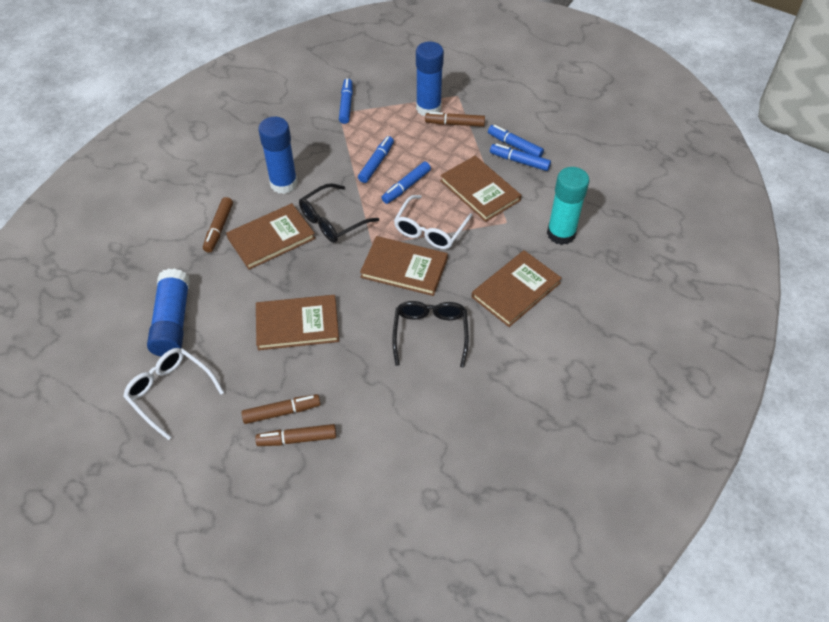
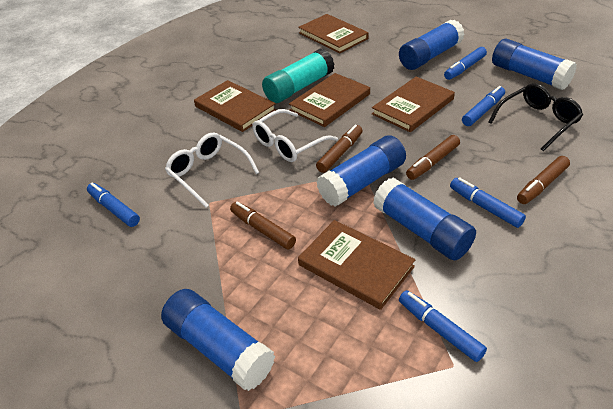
black glasses: 2 -> 1
blue glue stick: 3 -> 5

